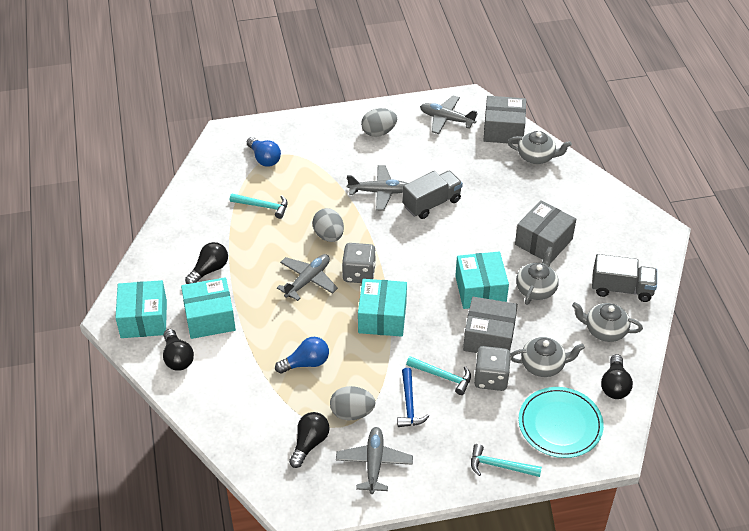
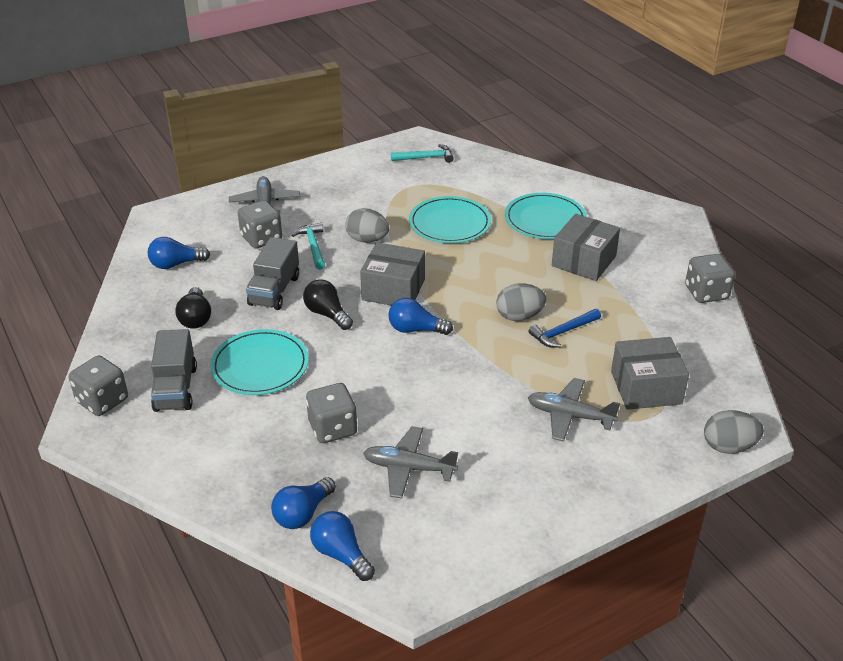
black light bulb: 4 -> 2
blue light bulb: 2 -> 4
grey dice: 2 -> 4
grey plane: 4 -> 3
grey teapot: 4 -> 0
turquoise box: 4 -> 0
turquoise hammer: 3 -> 2
turquoise plate: 1 -> 3

